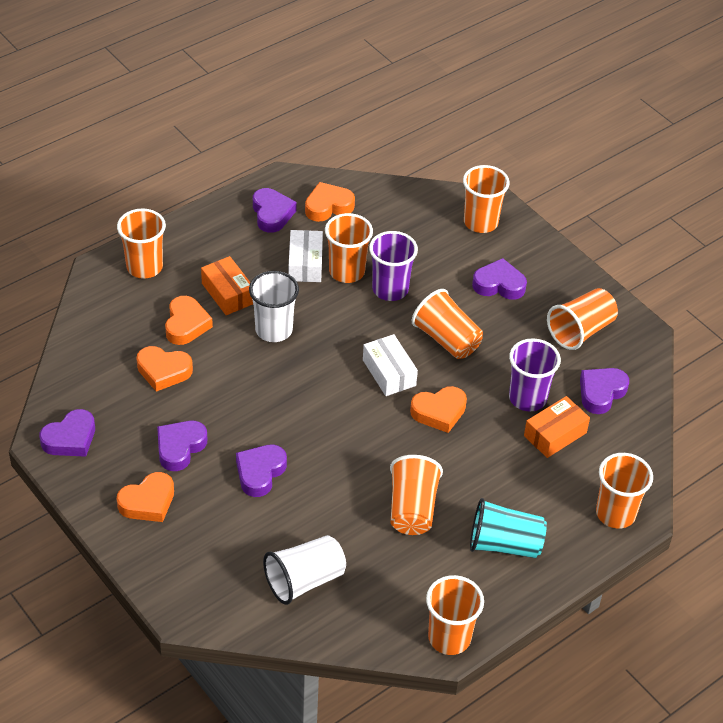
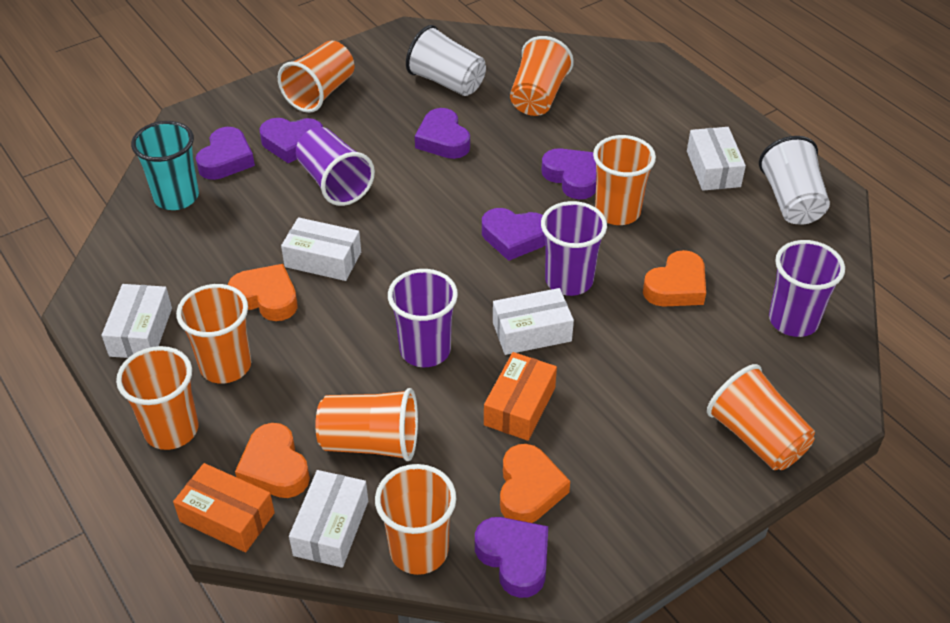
orange heart: 5 -> 4
purple cup: 2 -> 4
white box: 2 -> 5

